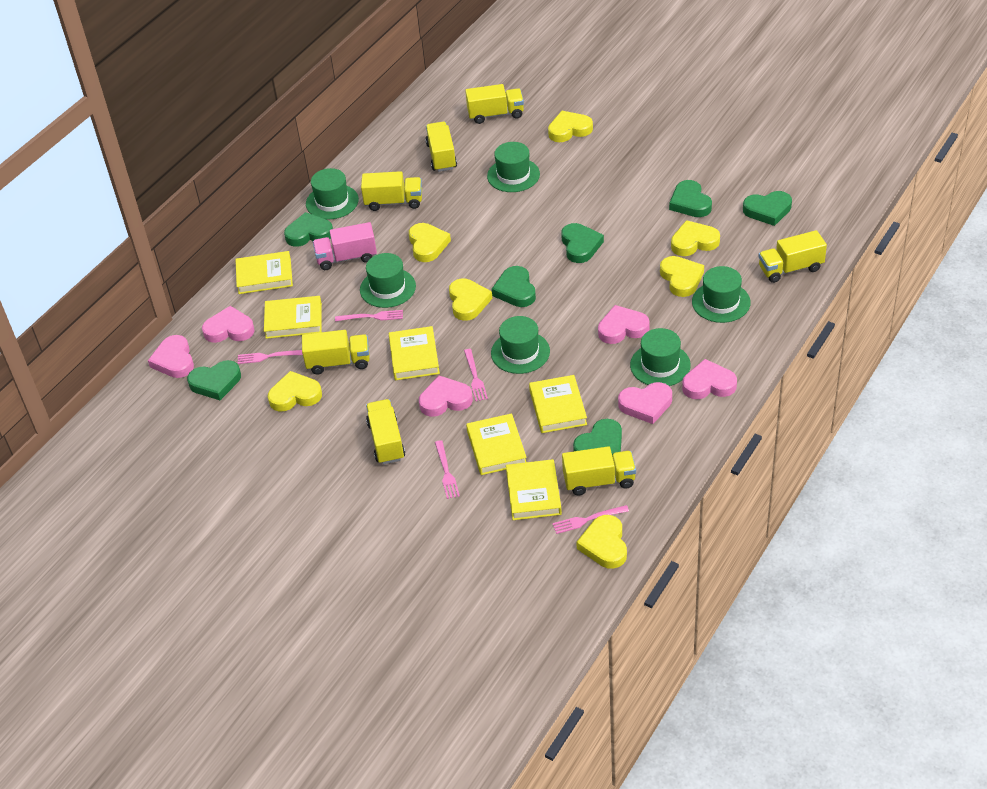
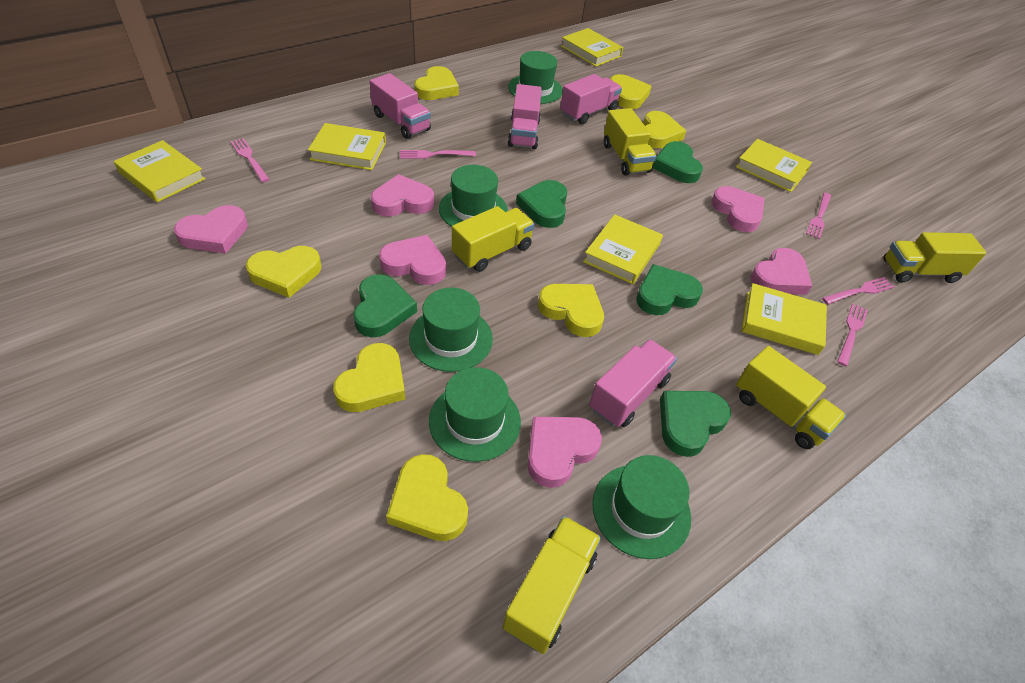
green hat: 6 -> 5
green heart: 7 -> 5
pink truck: 1 -> 4
yellow truck: 7 -> 5

